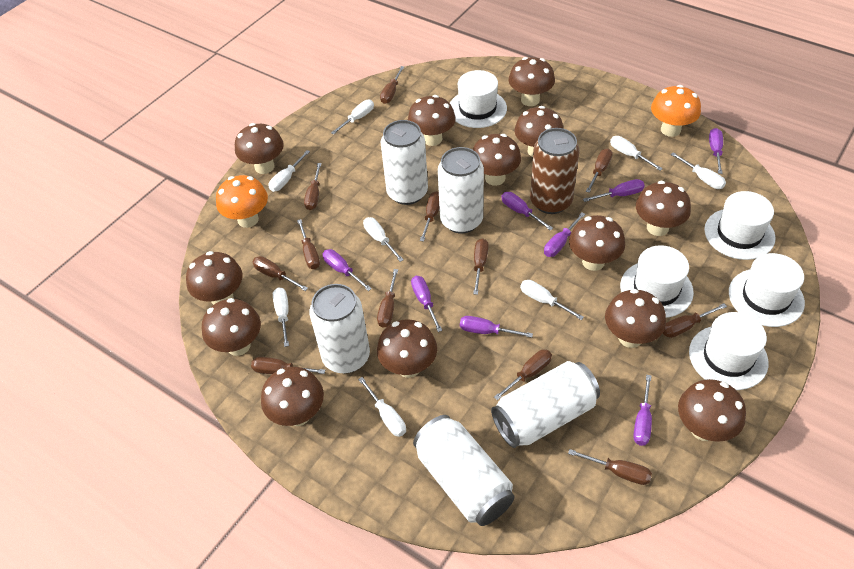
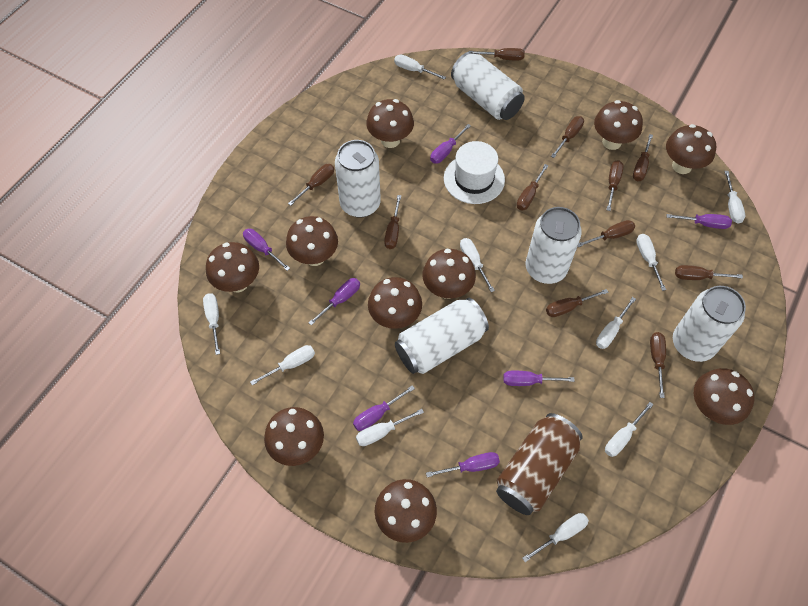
brown mushroom: 13 -> 10
brown screwdriver: 12 -> 11
orange mushroom: 2 -> 0
purple screwdriver: 8 -> 7
white hat: 5 -> 1
white screwdriver: 8 -> 10

